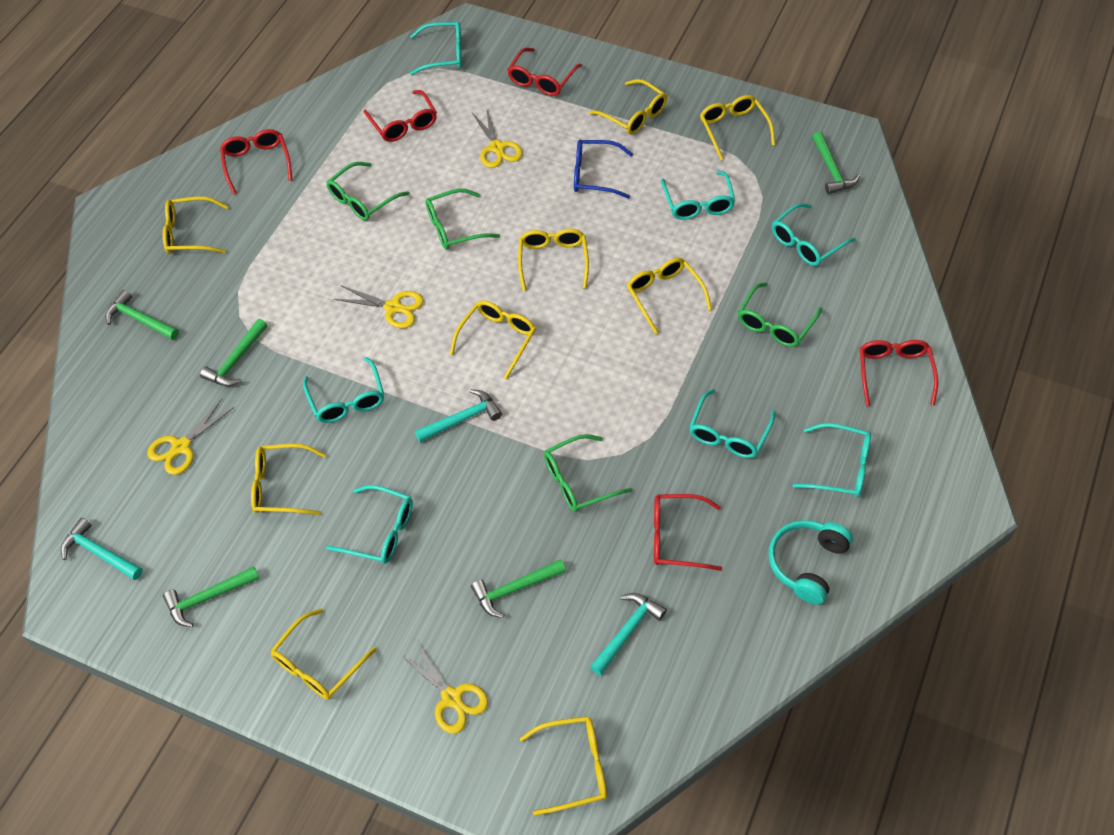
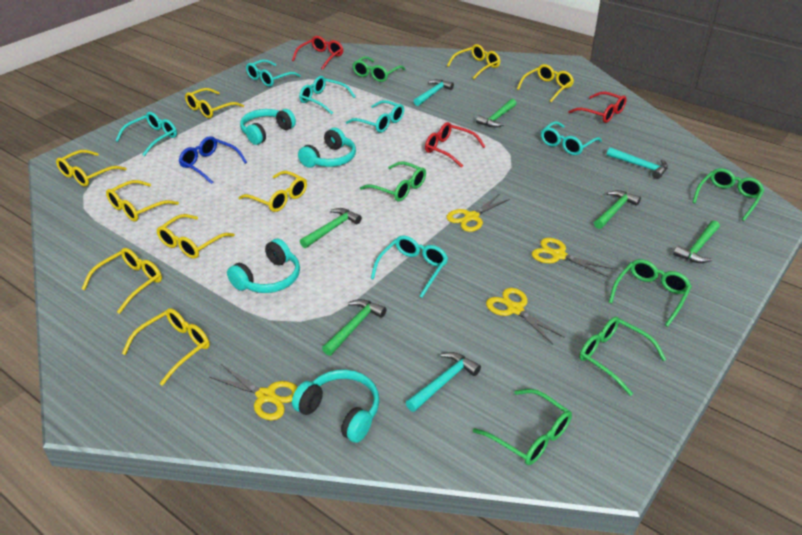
green glasses: 4 -> 6
red glasses: 5 -> 3
turquoise glasses: 7 -> 6
turquoise headphones: 1 -> 4

